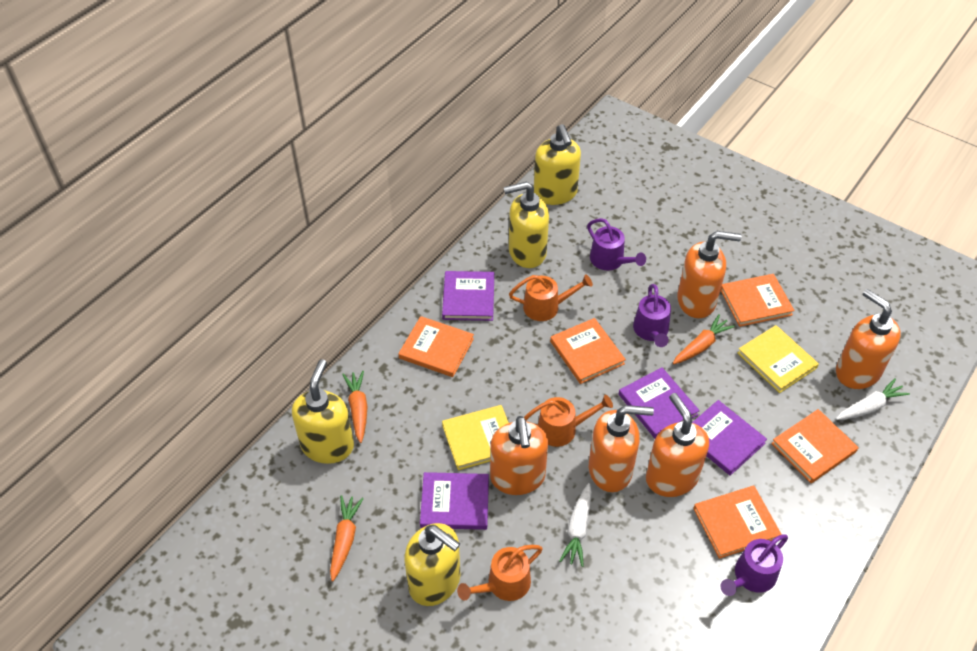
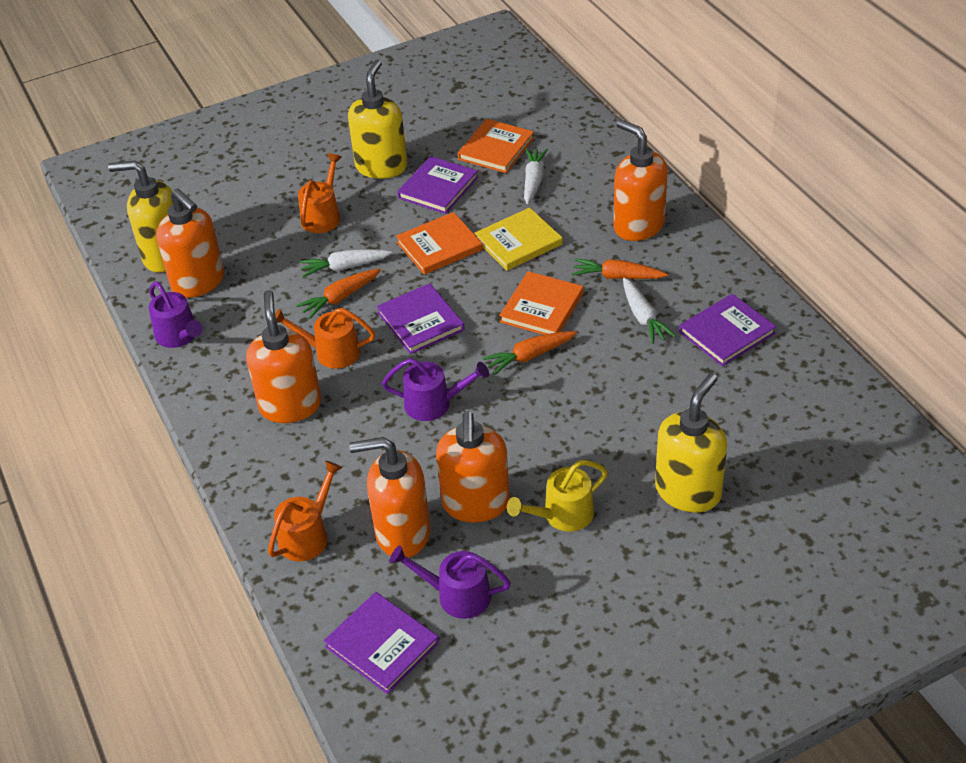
orange book: 5 -> 3
white carrot: 2 -> 3
yellow book: 2 -> 1
yellow soap dispenser: 4 -> 3
yellow watering can: 0 -> 1

